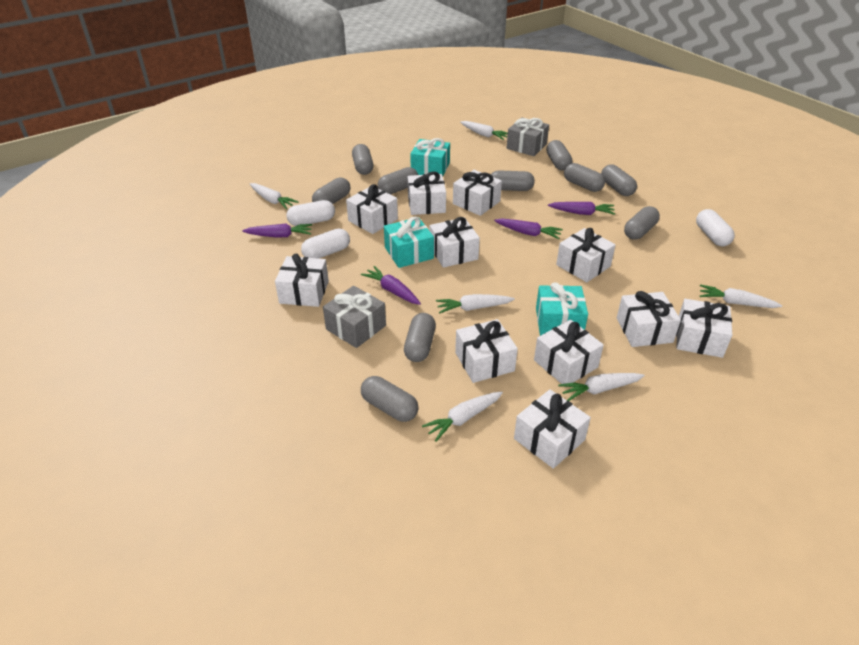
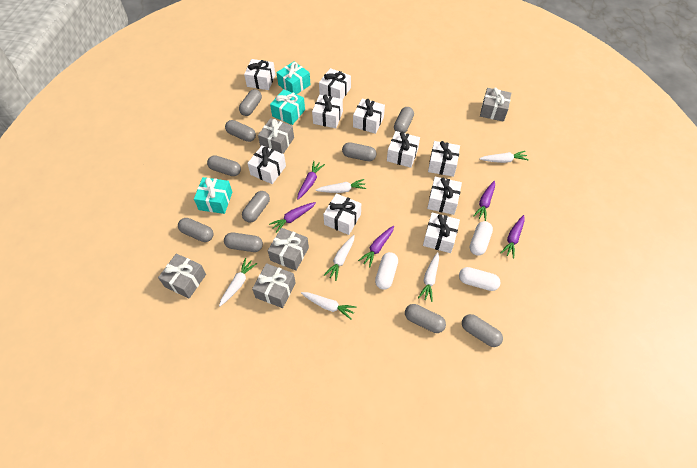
grey gift: 2 -> 5
purple carrot: 4 -> 5
white gift: 11 -> 10

